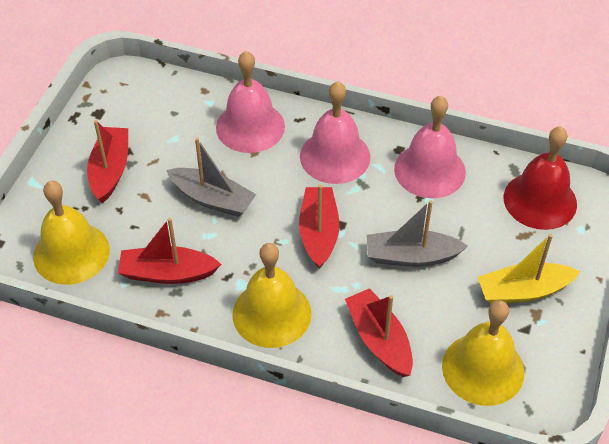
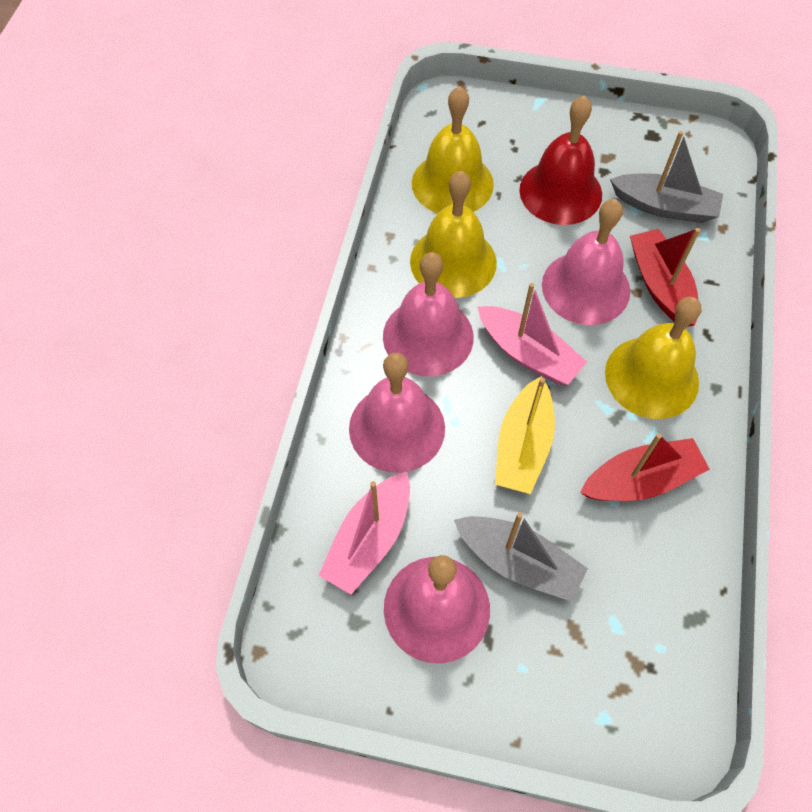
pink bell: 3 -> 4
pink boat: 0 -> 2
red boat: 4 -> 2

